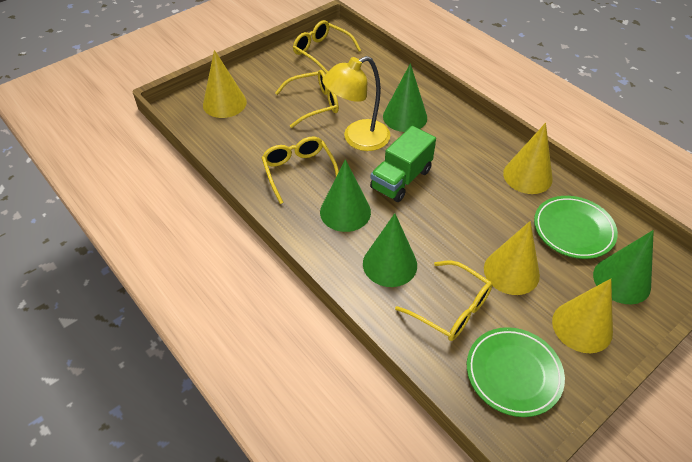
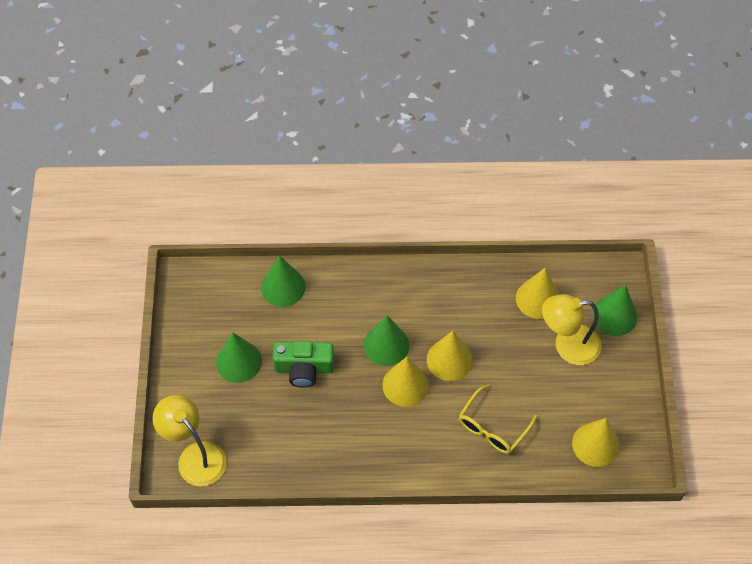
green camera: 0 -> 1
green plate: 2 -> 0
green truck: 1 -> 0
yellow glasses: 4 -> 1
yellow lamp: 1 -> 2

